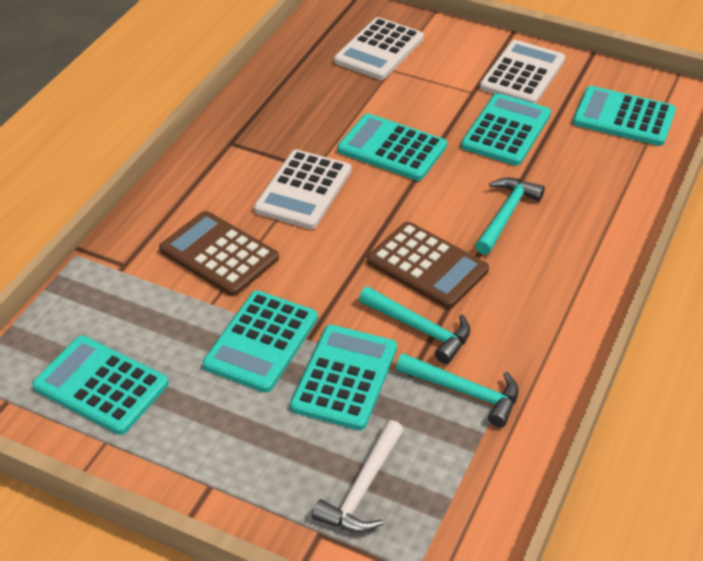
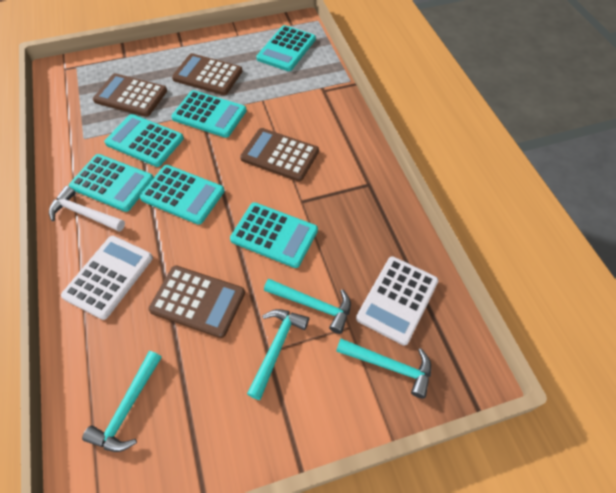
brown calculator: 2 -> 4
turquoise hammer: 3 -> 4
white calculator: 3 -> 2

